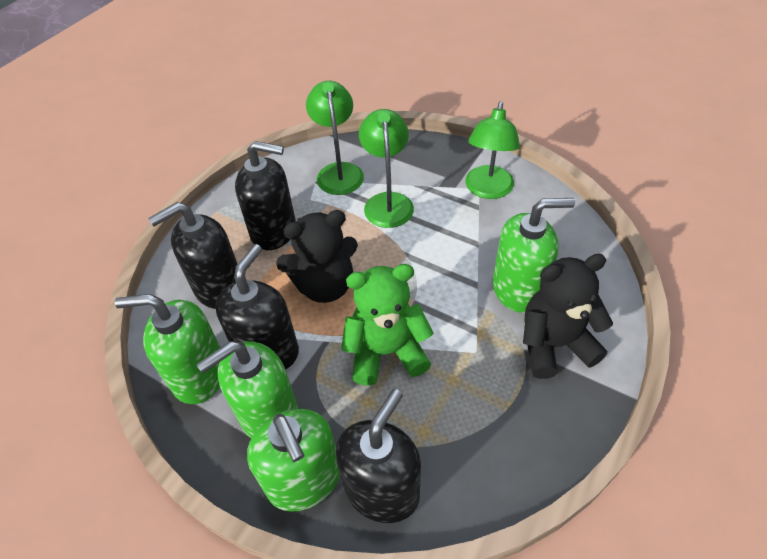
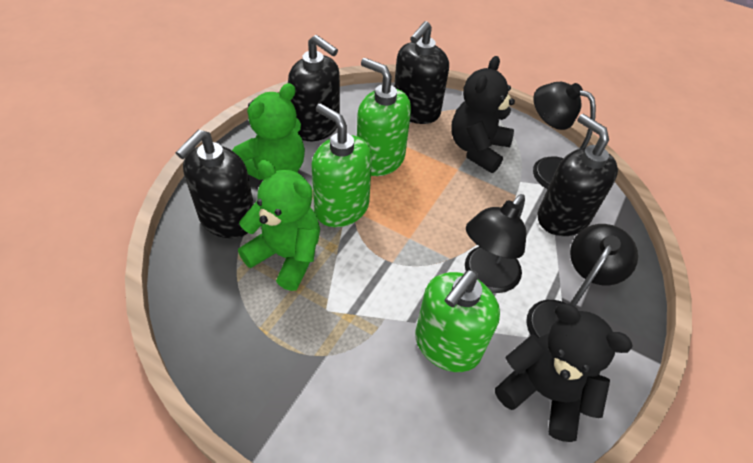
black lamp: 0 -> 3
green lamp: 3 -> 0
green soap dispenser: 4 -> 3
green teddy bear: 1 -> 2

